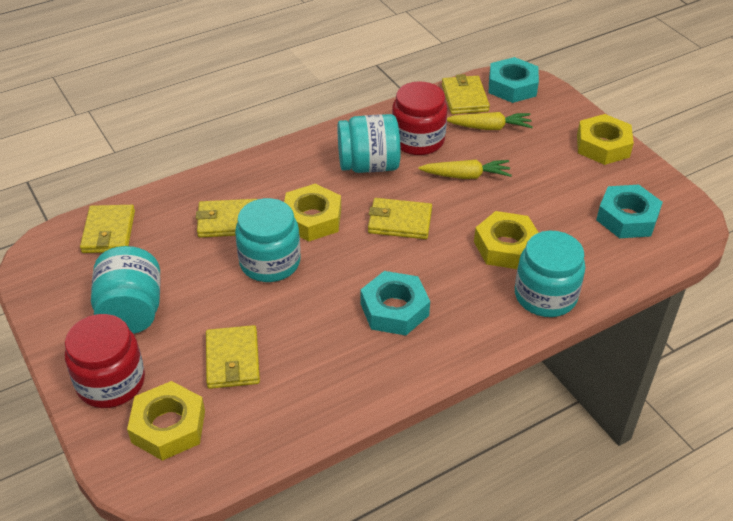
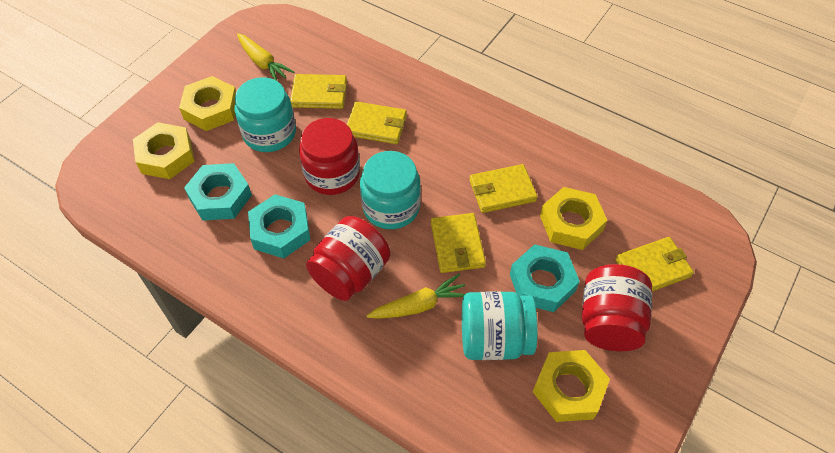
red jar: 2 -> 3
turquoise jar: 4 -> 3

